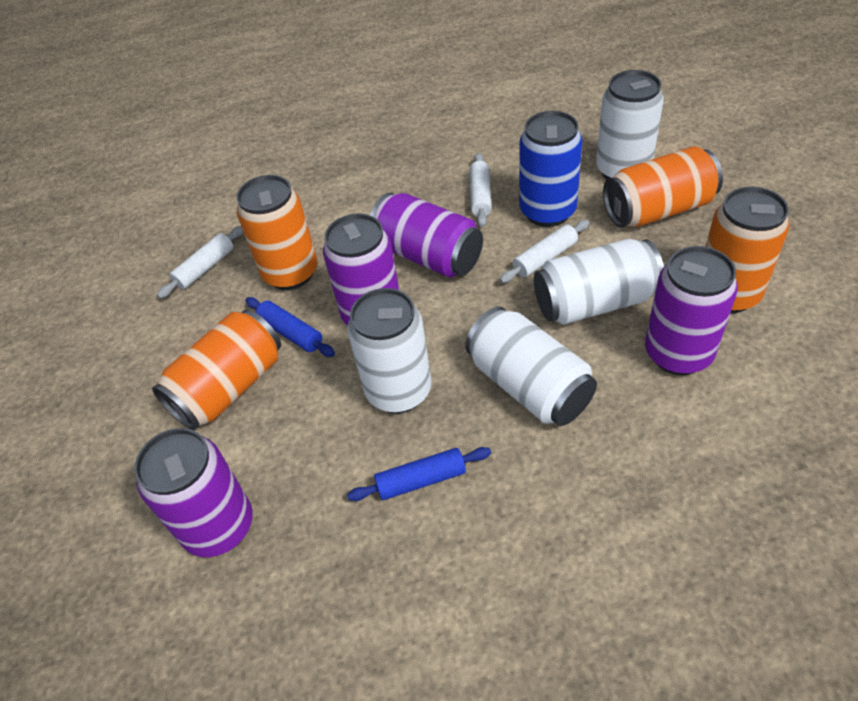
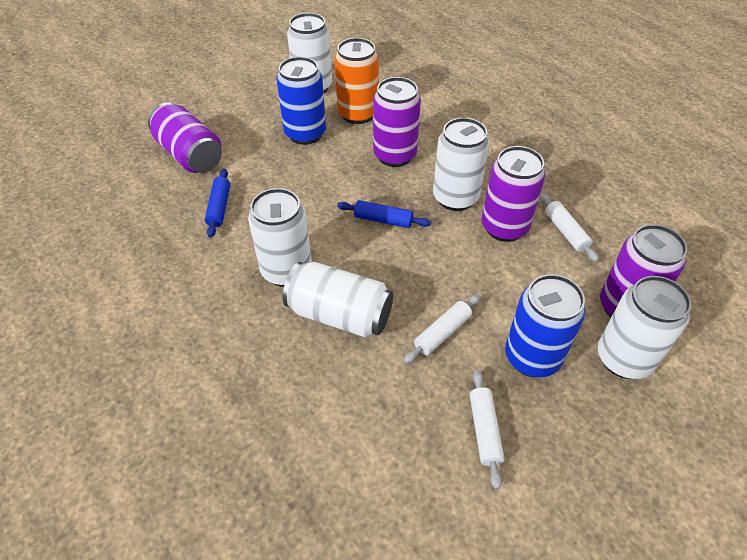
blue can: 1 -> 2
orange can: 4 -> 1
white can: 4 -> 5

